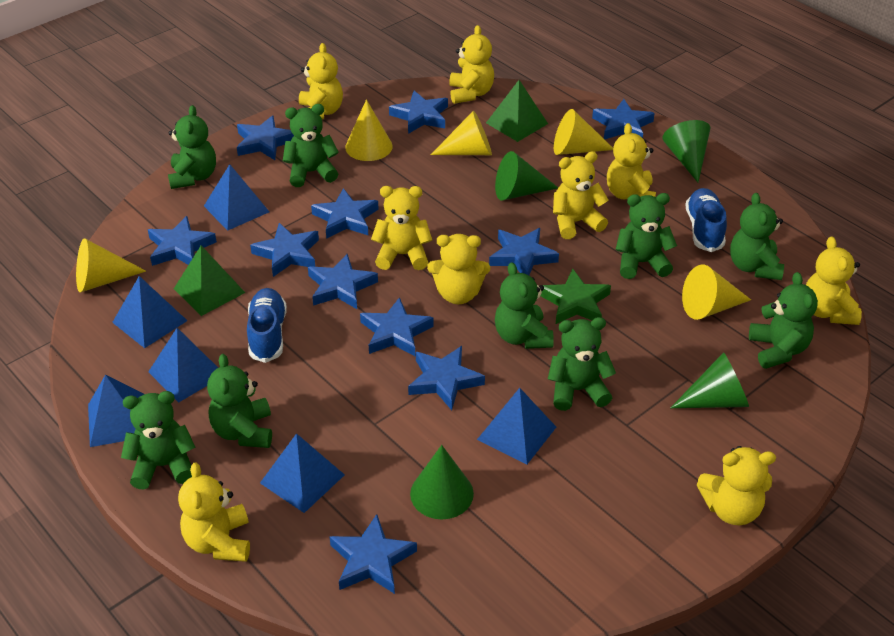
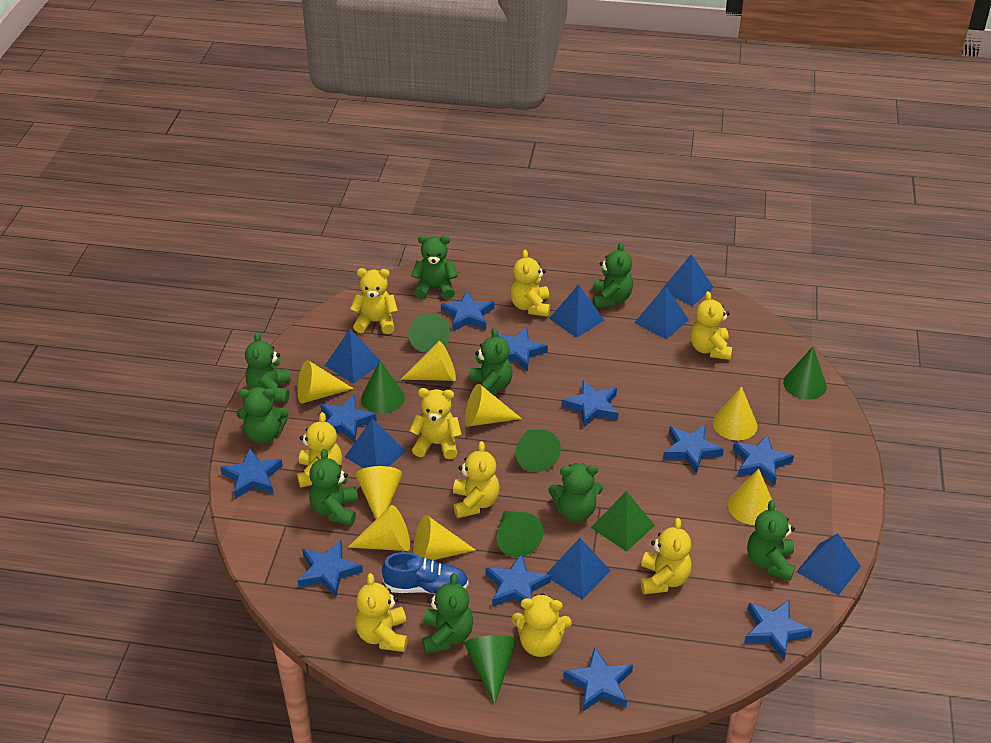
blue pyramid: 6 -> 7
blue shoe: 2 -> 1
green cone: 4 -> 6
green pyramid: 2 -> 1
green star: 1 -> 0
yellow cone: 5 -> 8

